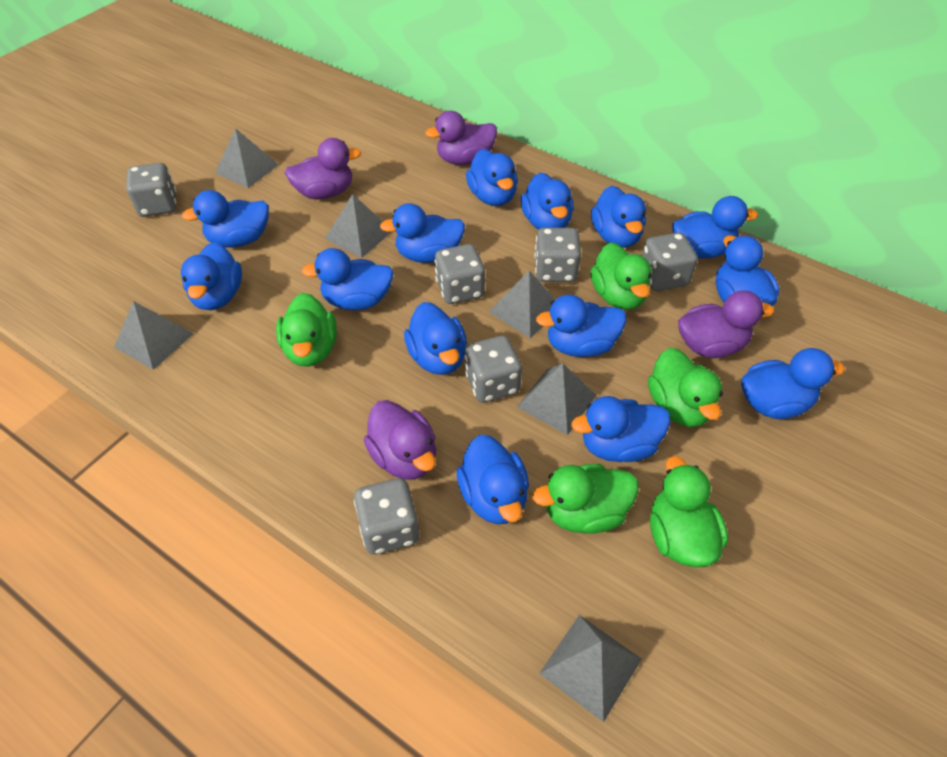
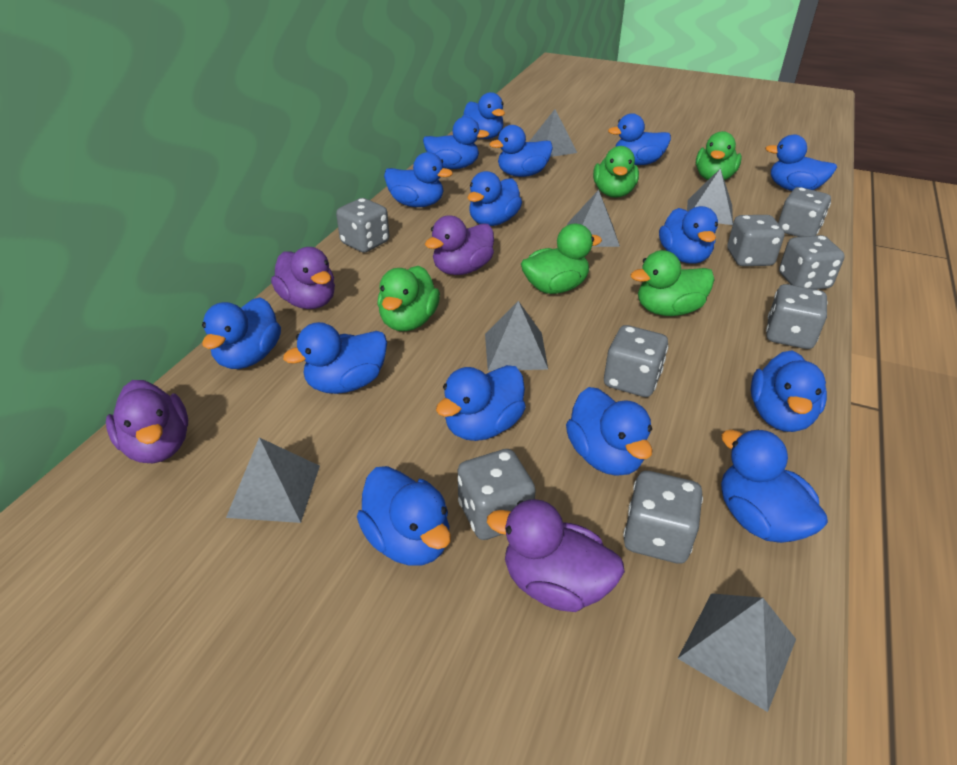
blue duck: 14 -> 15
grey dice: 6 -> 8

